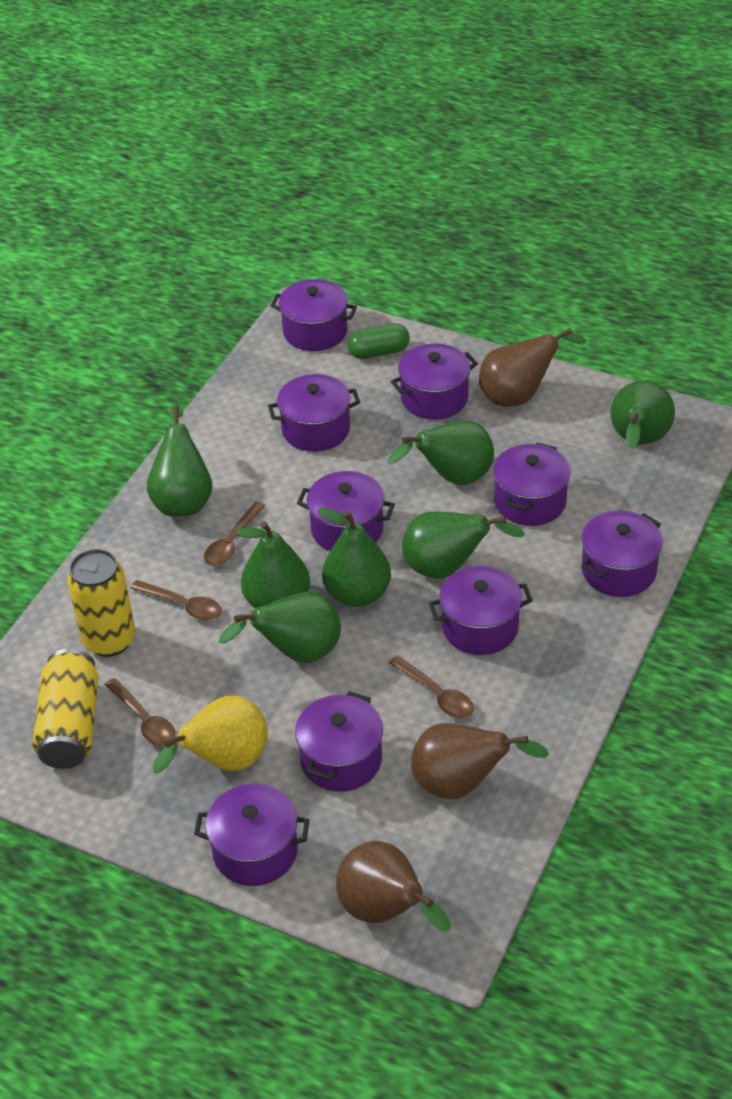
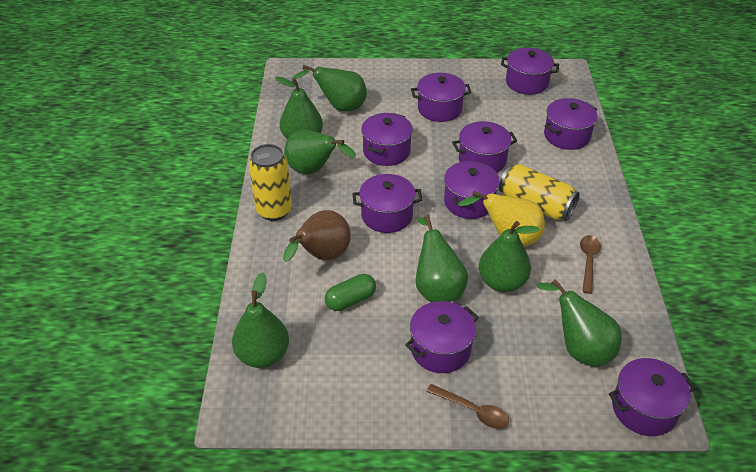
brown pear: 3 -> 1
brown spoon: 4 -> 2

